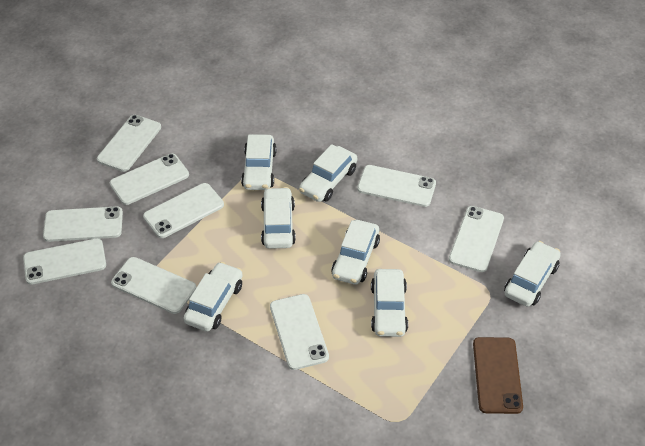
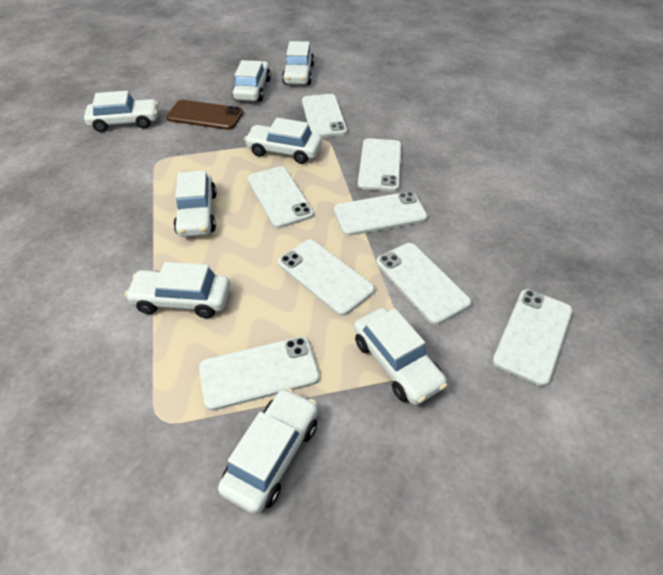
white car: 7 -> 8
white phone: 9 -> 8

